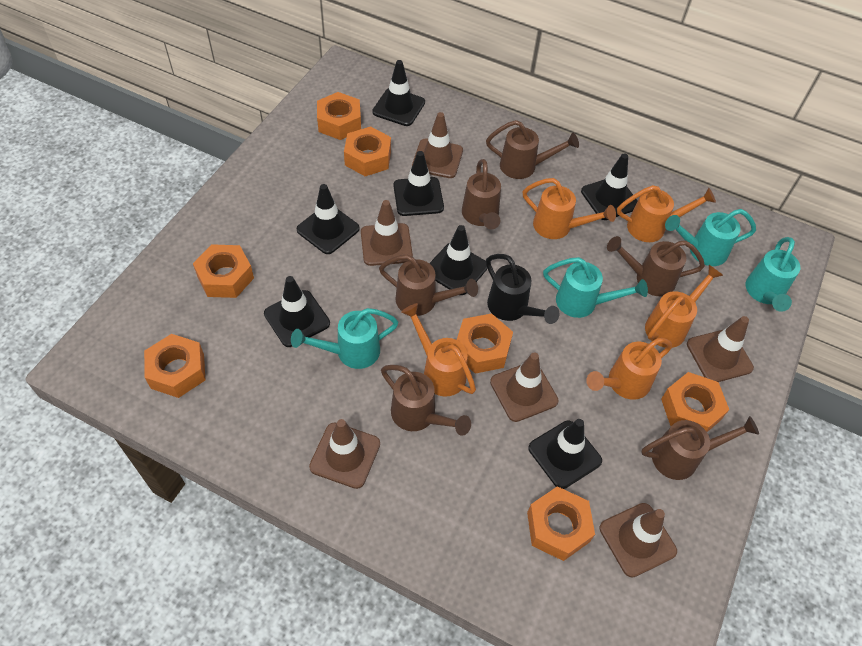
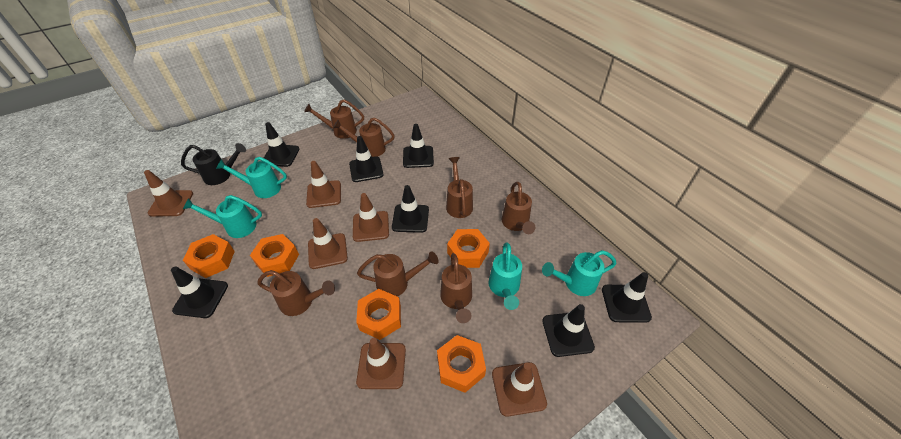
brown watering can: 6 -> 7
orange nut: 7 -> 5
orange watering can: 5 -> 0

